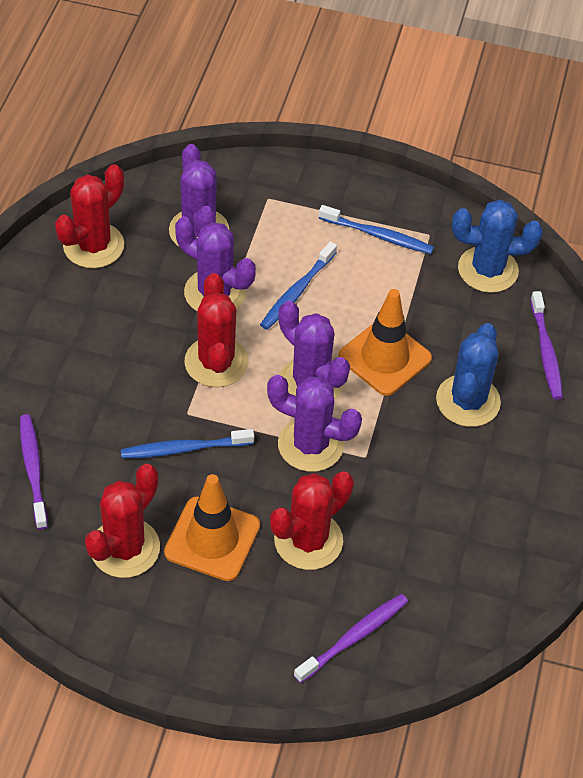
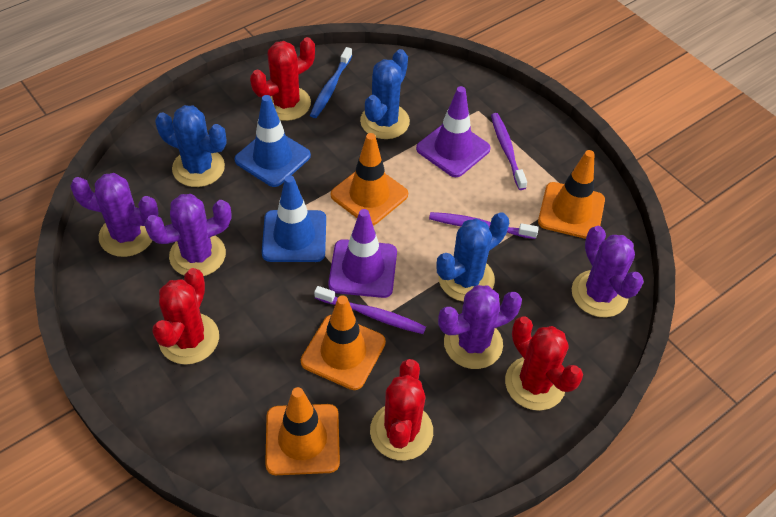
blue cactus: 2 -> 3
blue toothbrush: 3 -> 1
blue traffic cone: 0 -> 2
orange traffic cone: 2 -> 4
purple traffic cone: 0 -> 2

